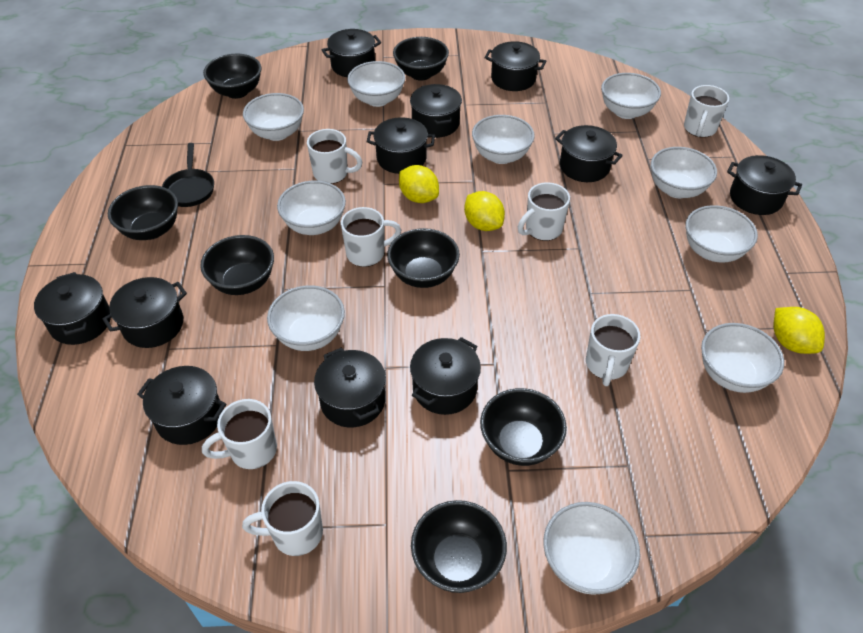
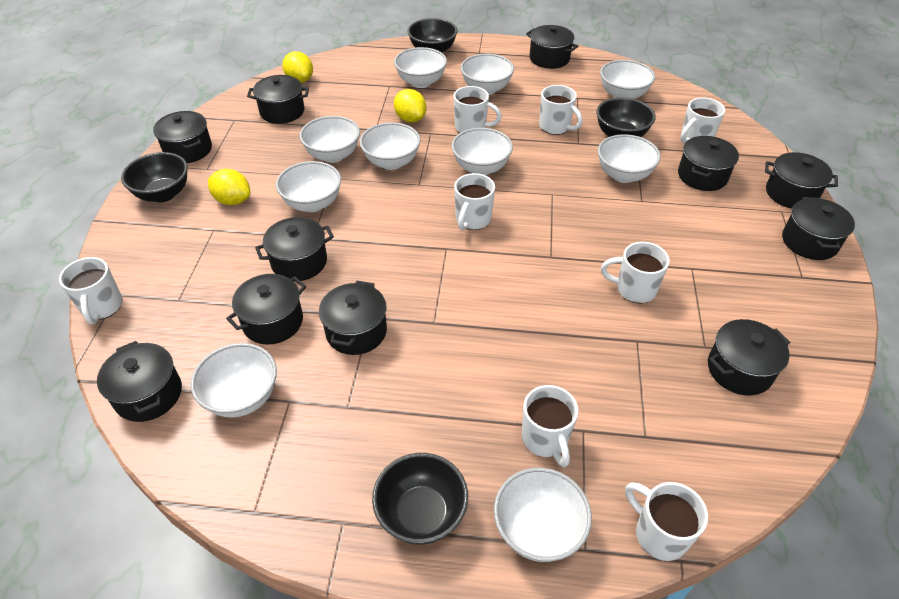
black bowl: 7 -> 4
black pan: 1 -> 0
white mug: 7 -> 8

